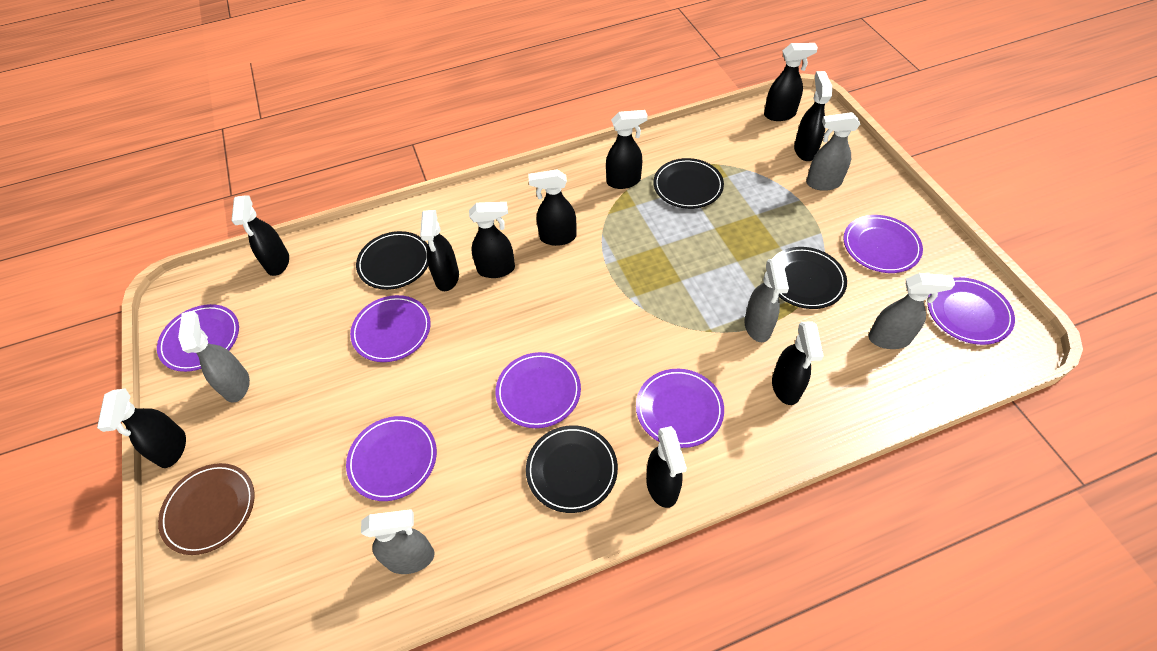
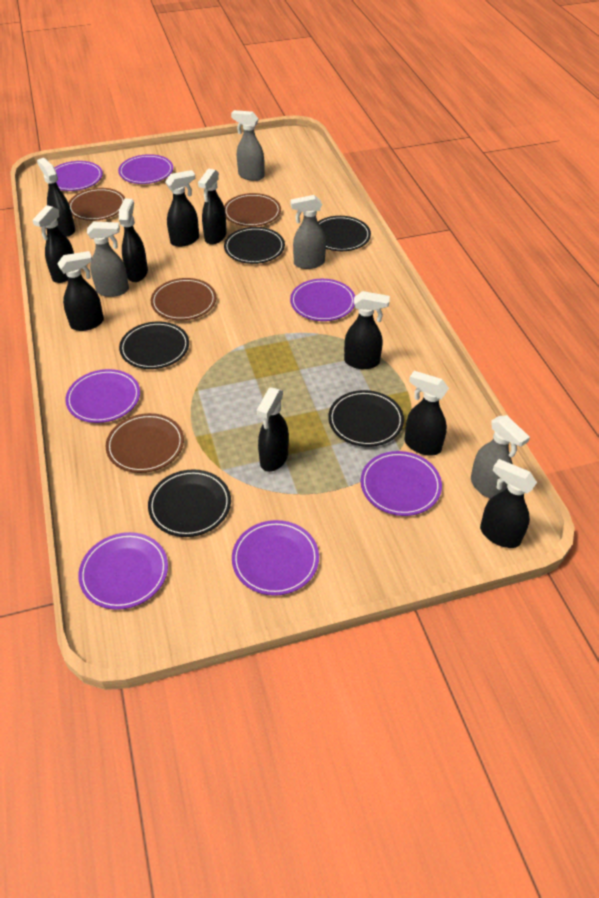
black plate: 4 -> 5
brown plate: 1 -> 4
grey spray bottle: 5 -> 4

